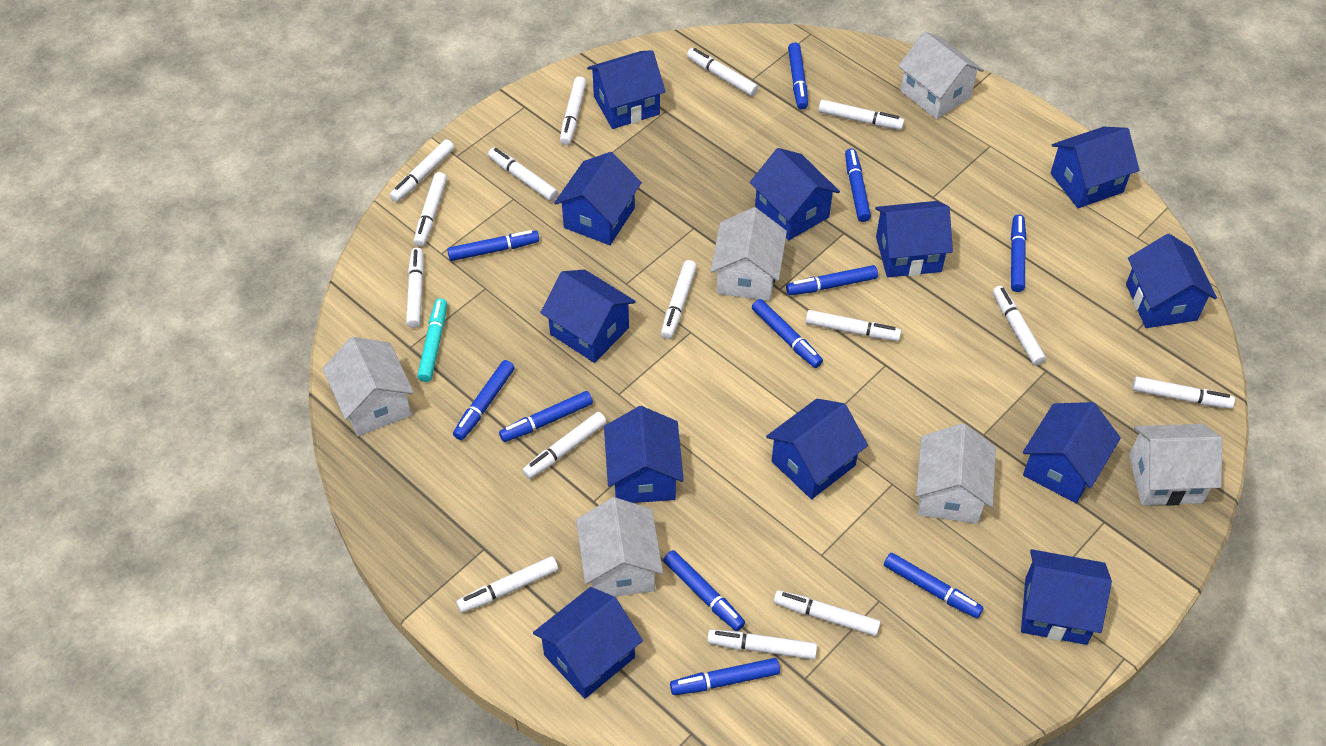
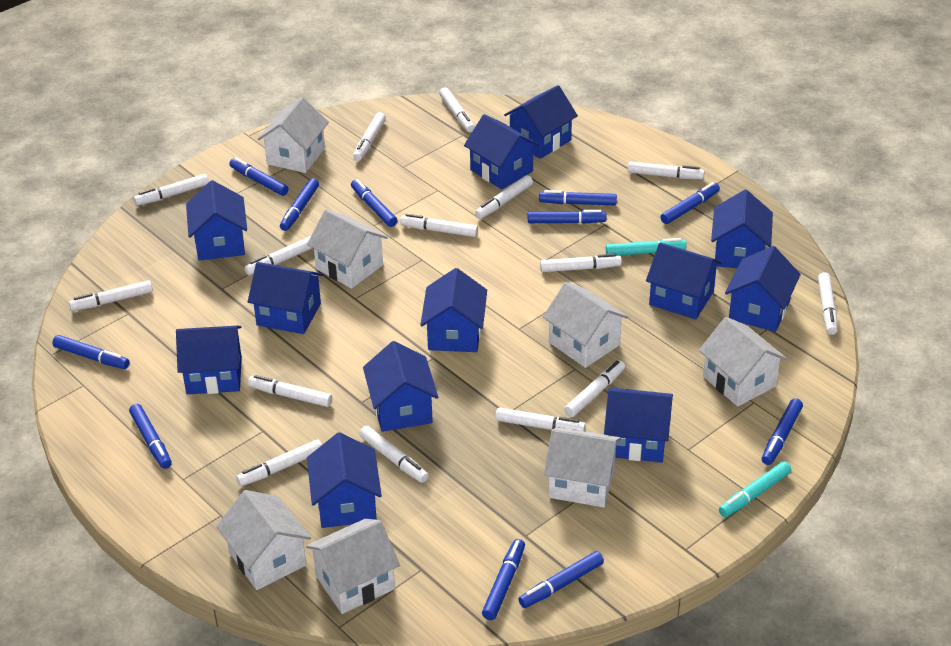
turquoise marker: 1 -> 2
white house: 6 -> 7

